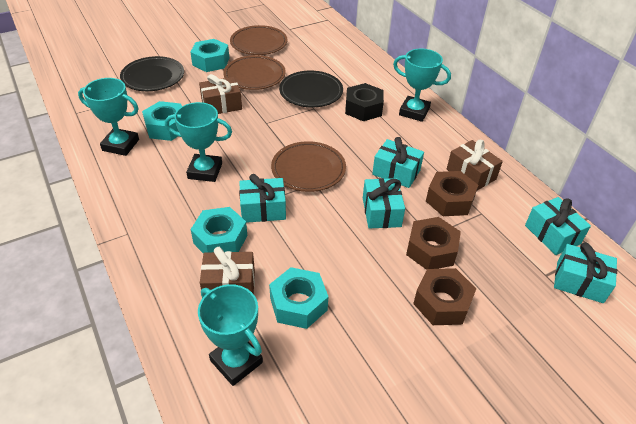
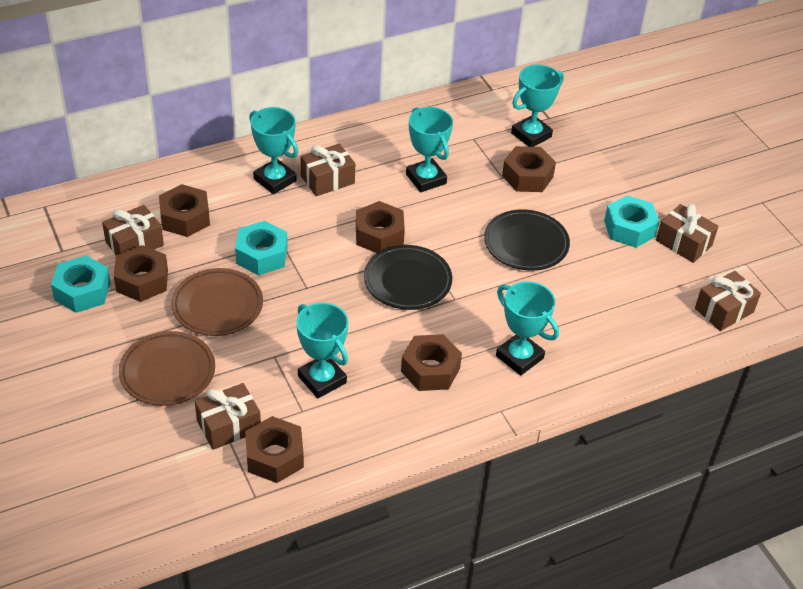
black nut: 1 -> 0
brown gift: 3 -> 5
brown nut: 3 -> 6
brown plate: 3 -> 2
turquoise gift: 5 -> 0
turquoise nut: 4 -> 3
turquoise trophy: 4 -> 5

